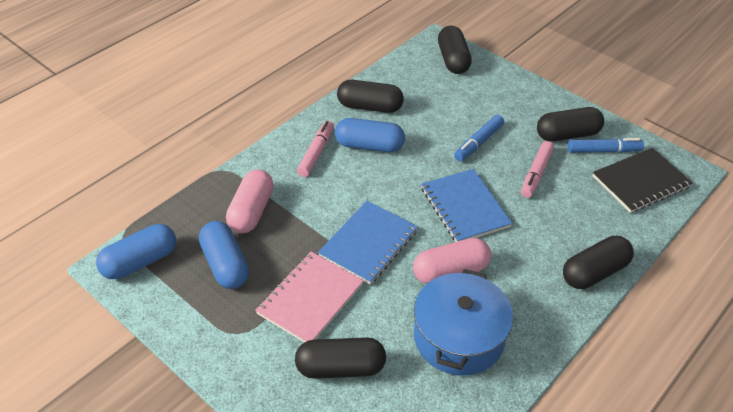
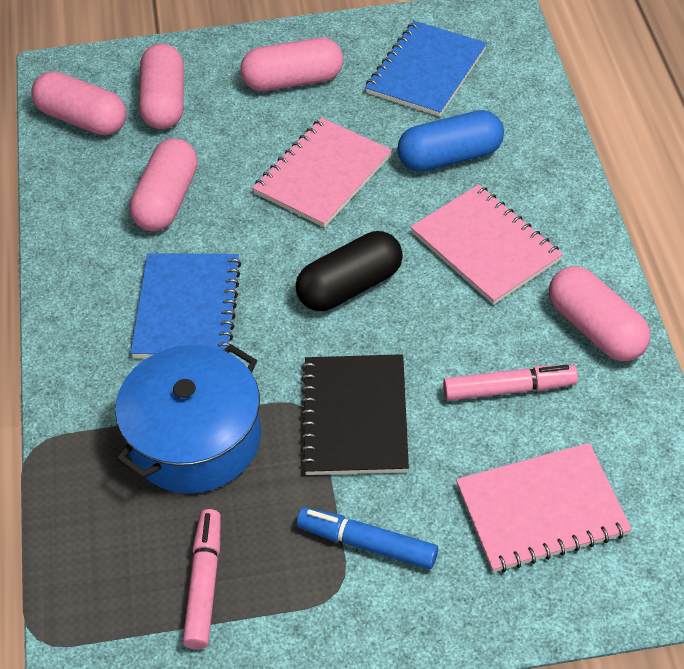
black capsule: 5 -> 1
blue capsule: 3 -> 1
blue marker: 2 -> 1
pink capsule: 2 -> 5
pink notebook: 1 -> 3

